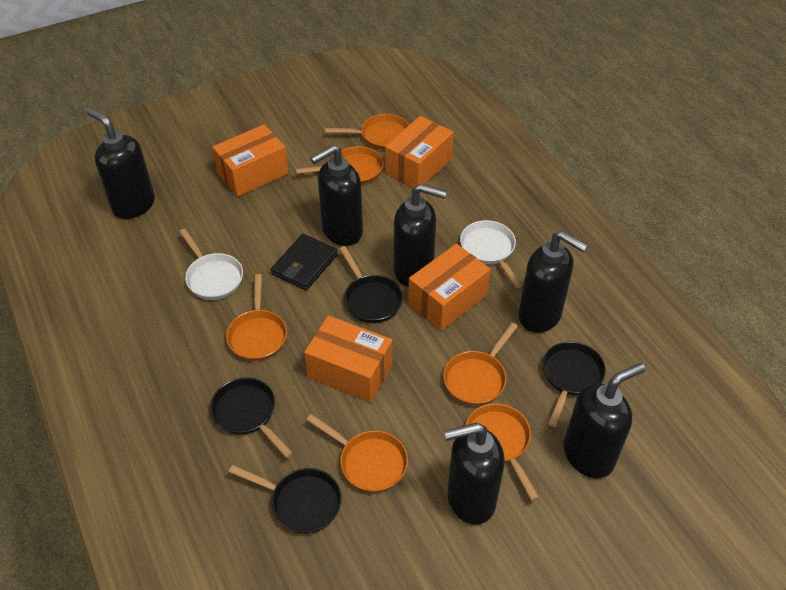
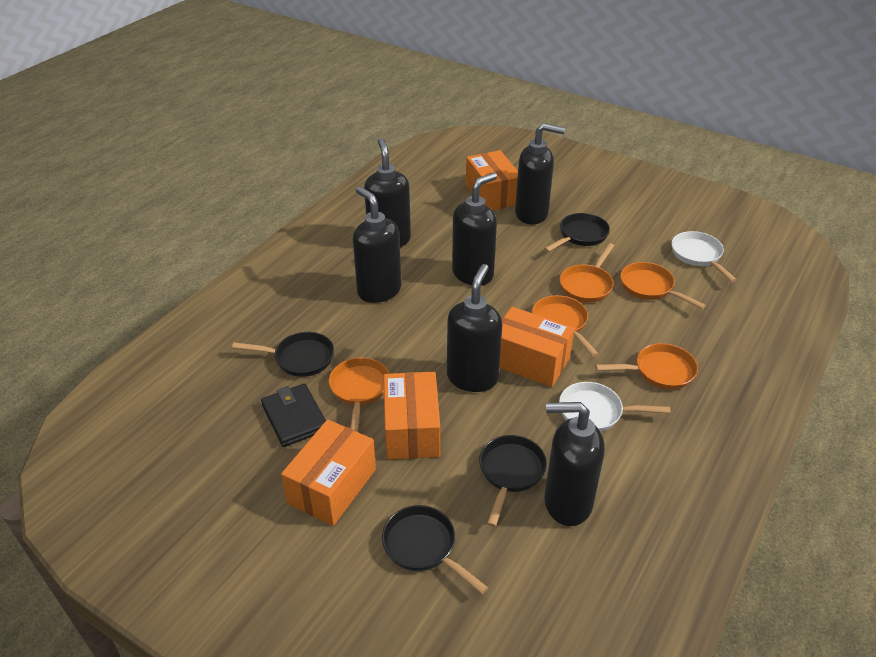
orange pan: 6 -> 5

